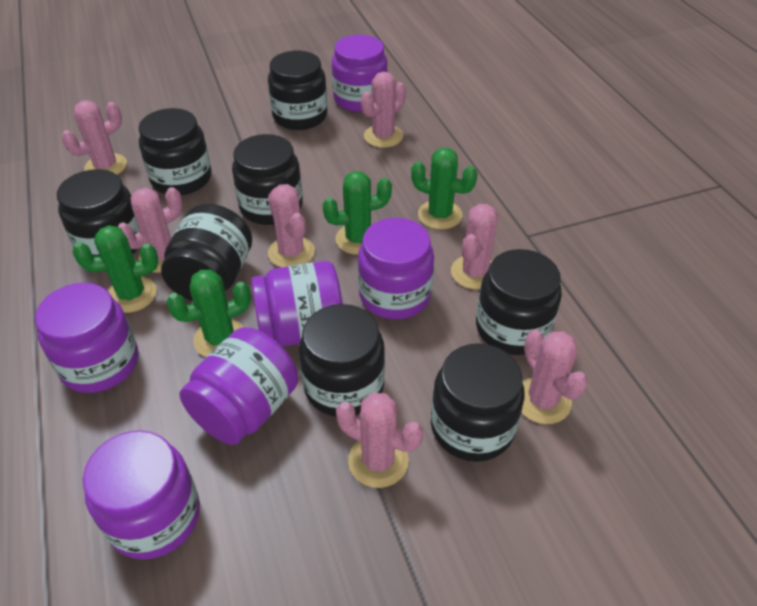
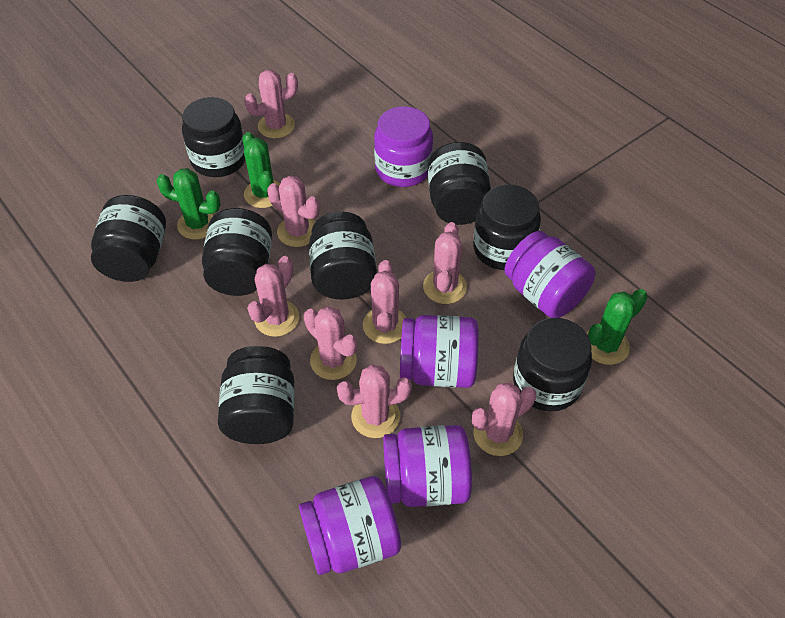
green cactus: 4 -> 3
pink cactus: 7 -> 8
purple jar: 6 -> 5

